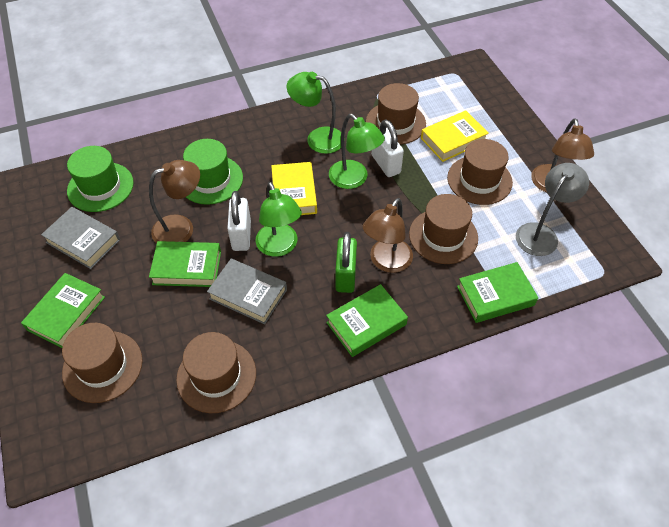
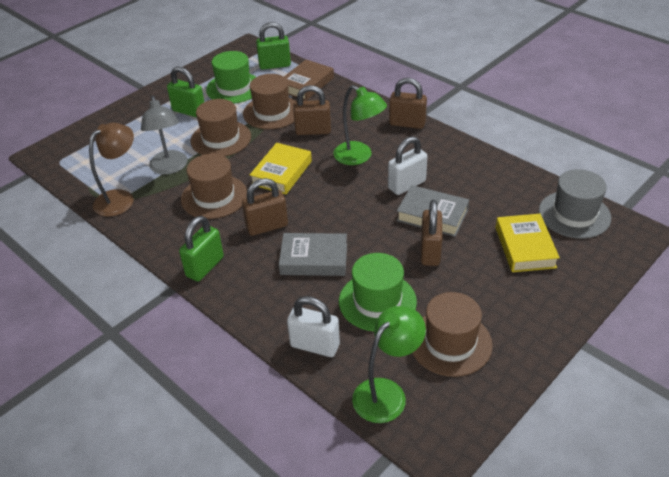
brown book: 0 -> 1
brown hat: 5 -> 4
brown lamp: 3 -> 1
brown padlock: 0 -> 4
green book: 4 -> 0
green lamp: 3 -> 2
green padlock: 1 -> 3
grey hat: 0 -> 1

